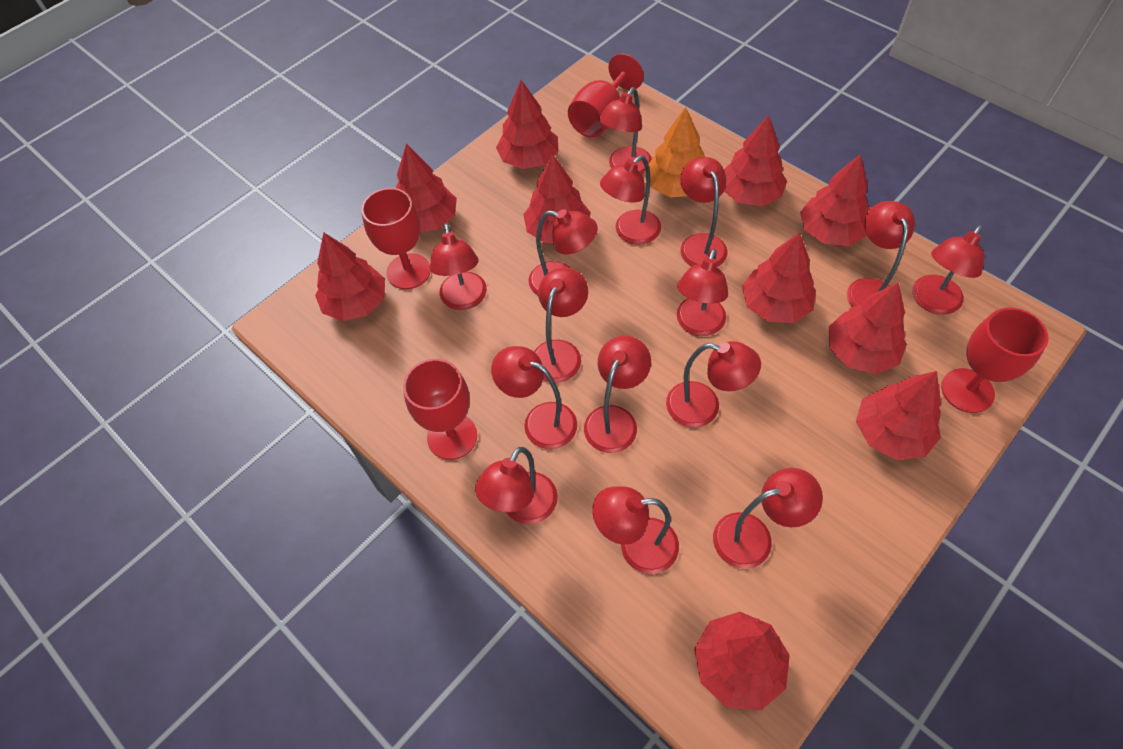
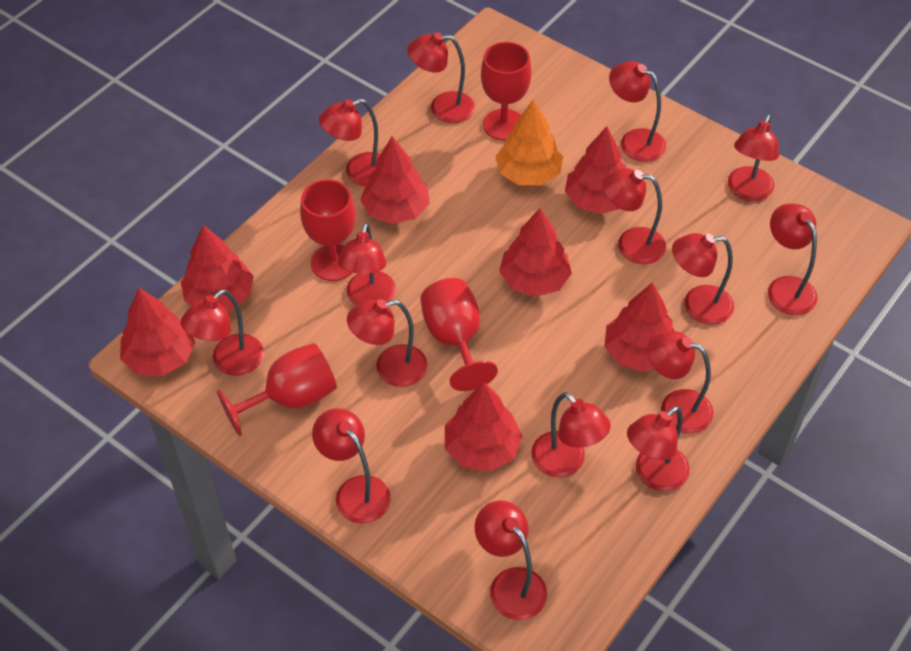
red tree: 10 -> 7

